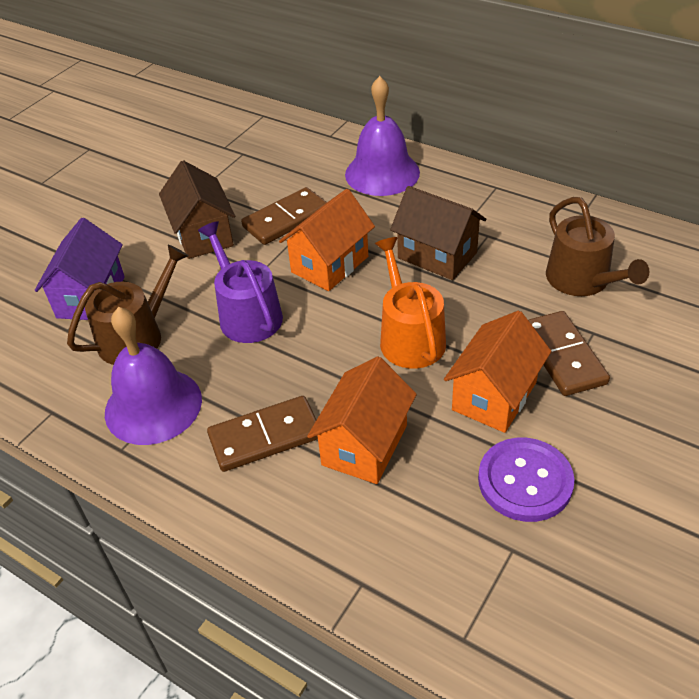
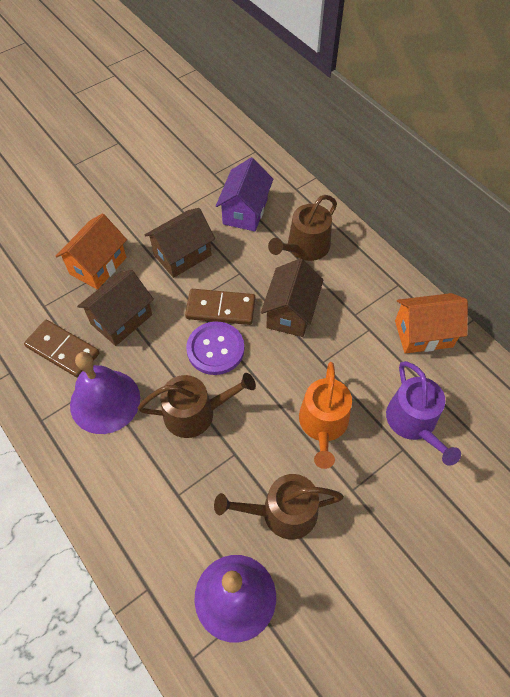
brown domino: 3 -> 2
brown house: 2 -> 3
brown watering can: 2 -> 3
orange house: 3 -> 2

